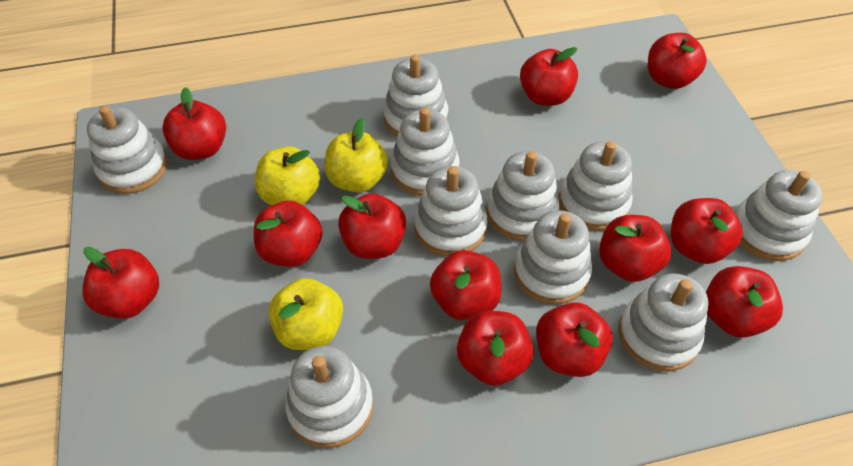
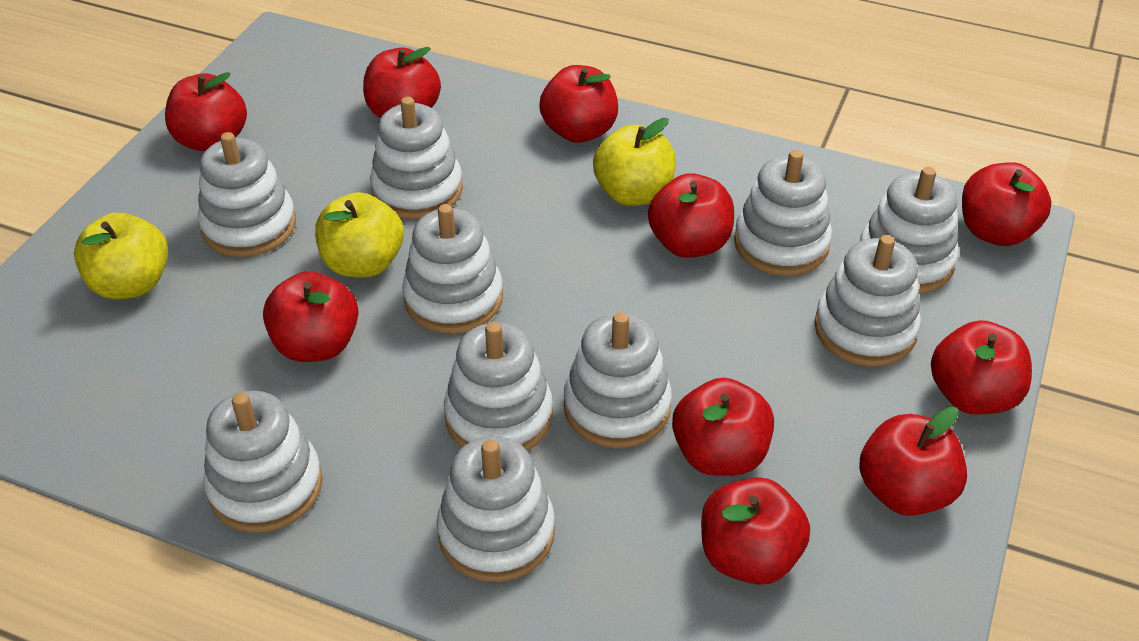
red apple: 12 -> 10

